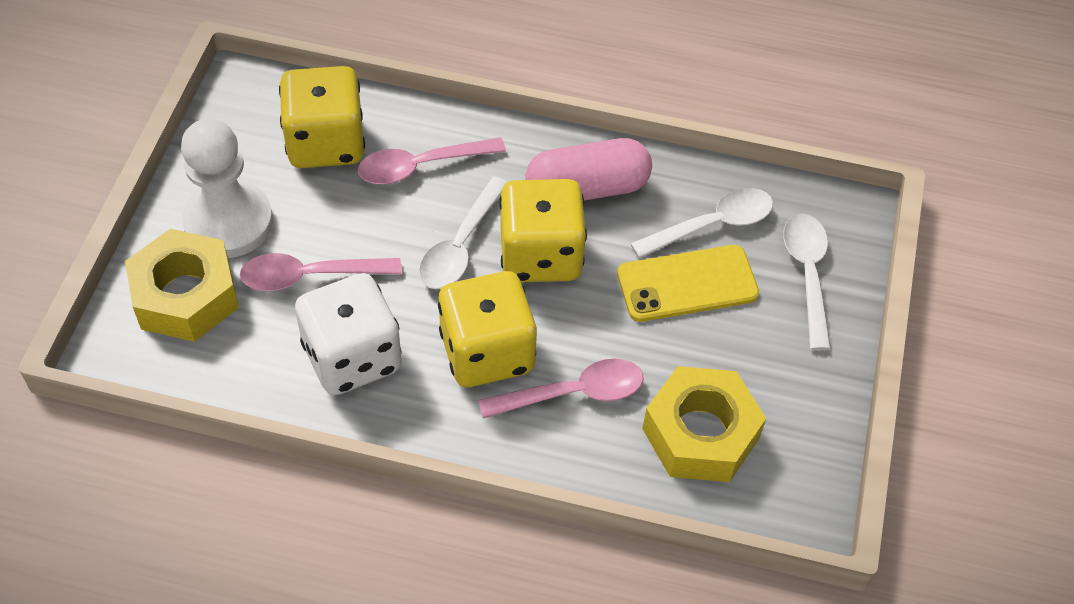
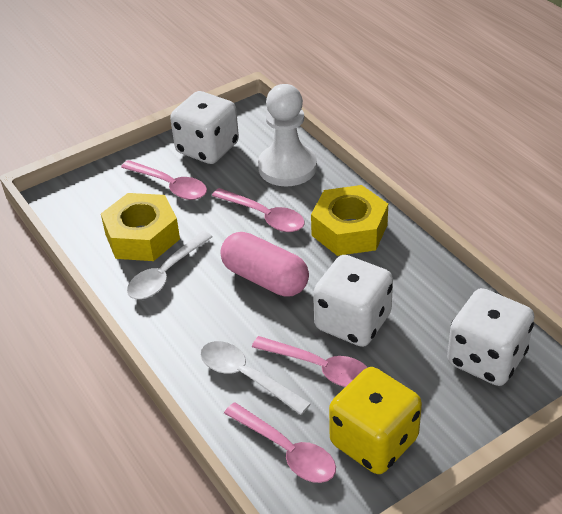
pink spoon: 3 -> 4
white dice: 1 -> 3
white spoon: 3 -> 2
yellow dice: 3 -> 1
yellow phone: 1 -> 0

